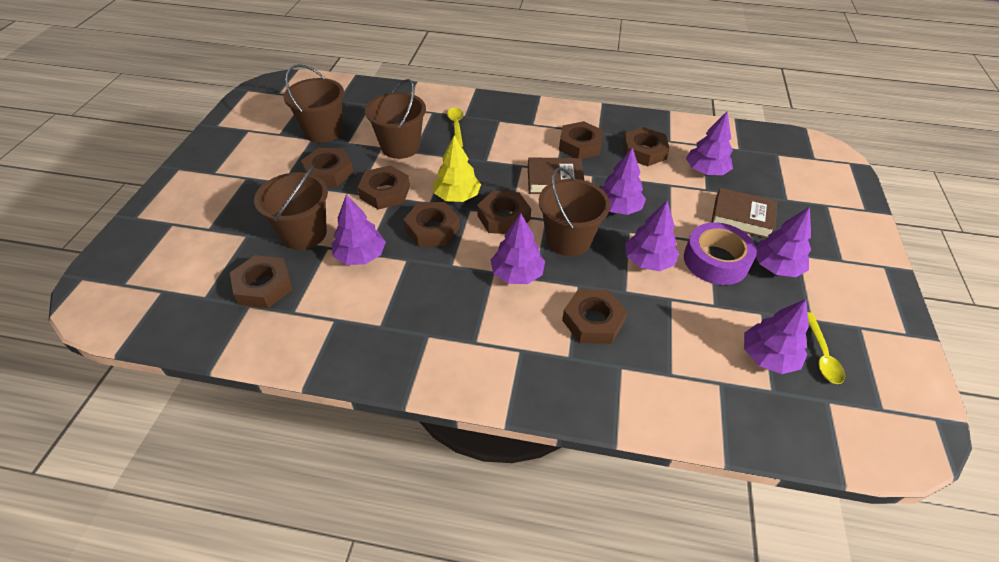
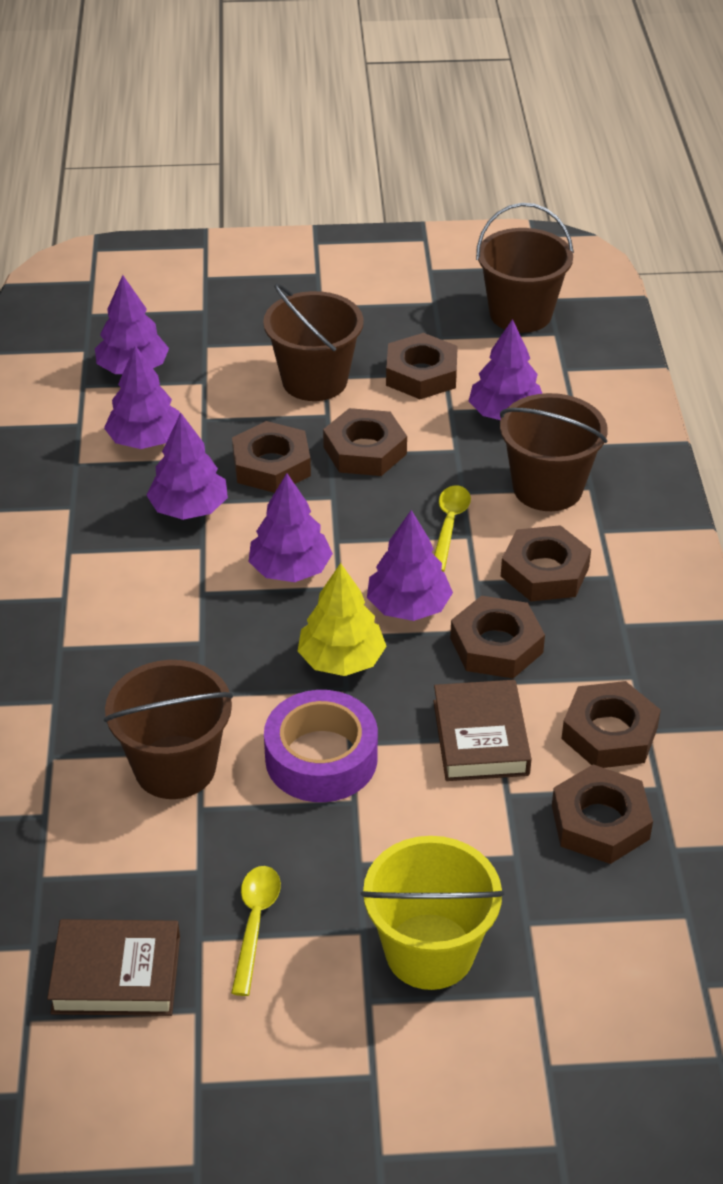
brown nut: 8 -> 7
purple tree: 7 -> 6
yellow bucket: 0 -> 1

